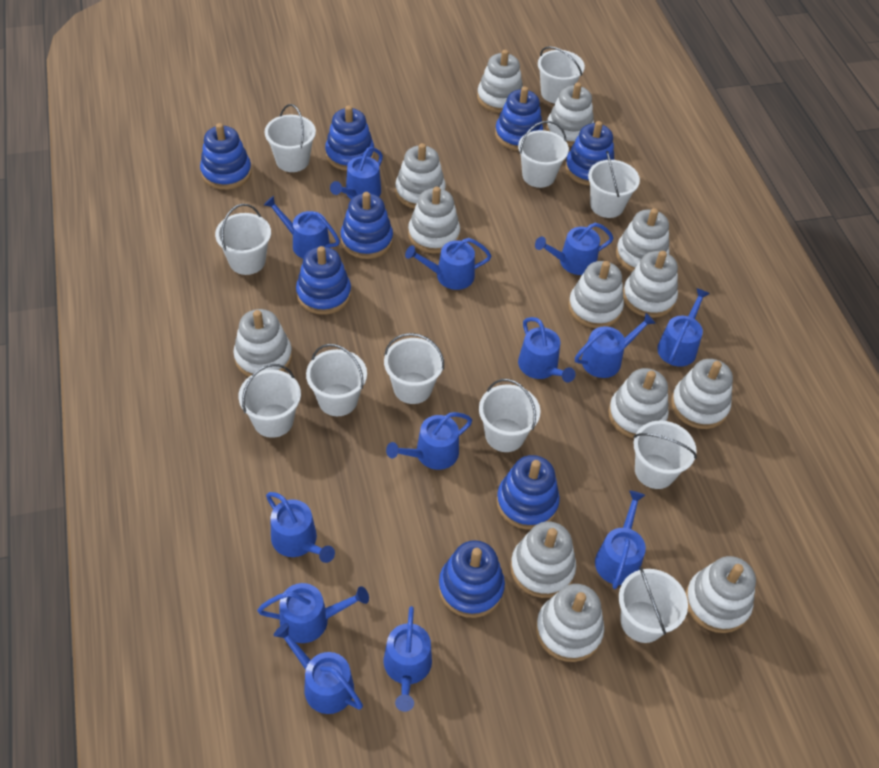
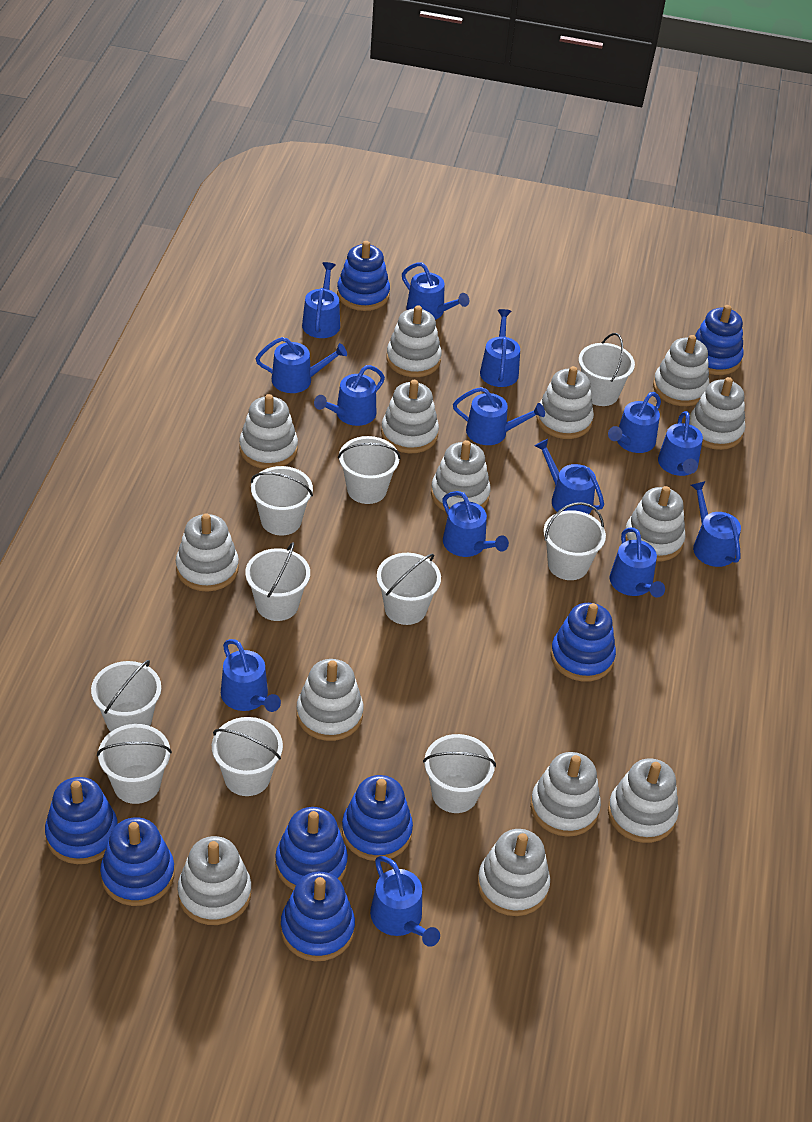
blue watering can: 13 -> 14
white bucket: 11 -> 10
white stacking toy: 13 -> 14

